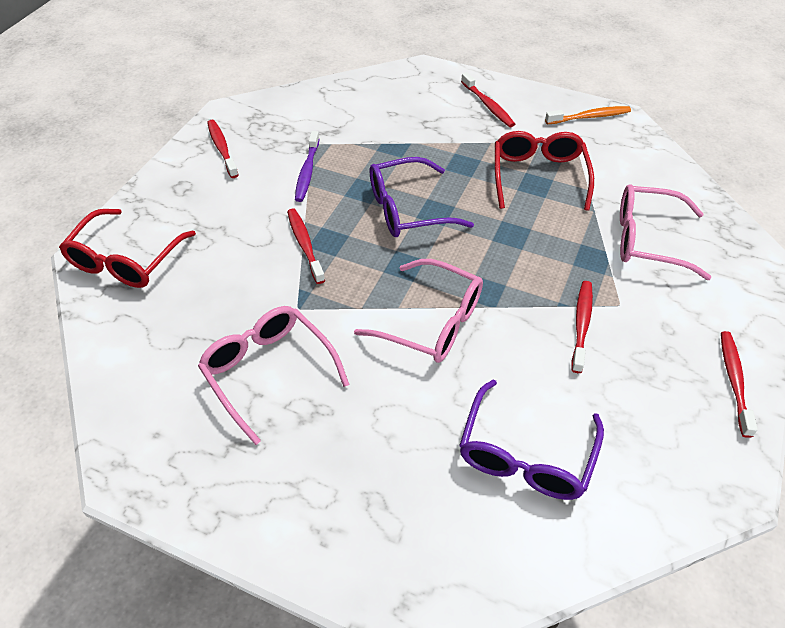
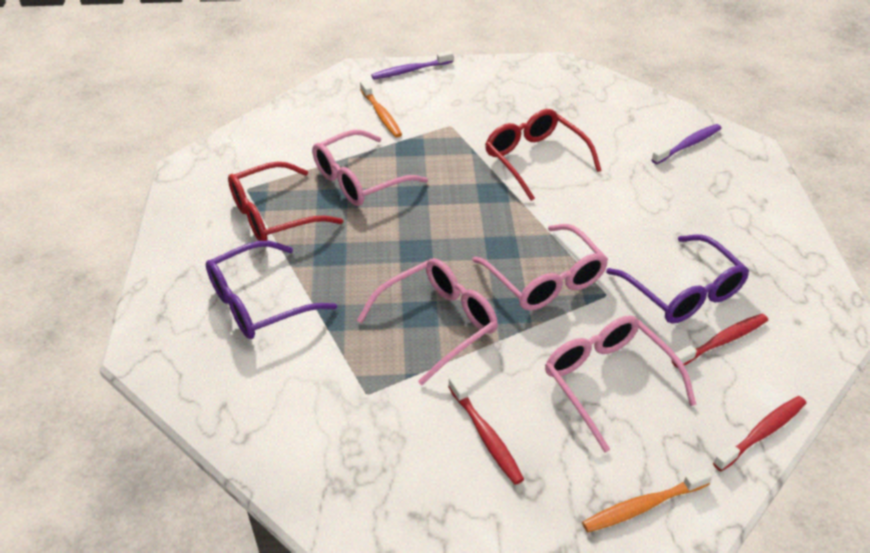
orange toothbrush: 1 -> 2
pink glasses: 3 -> 4
purple toothbrush: 1 -> 2
red toothbrush: 5 -> 3

